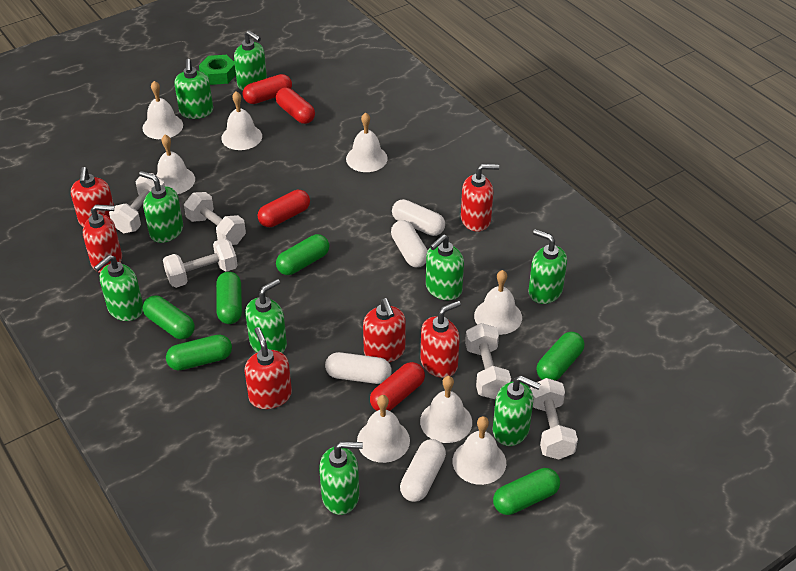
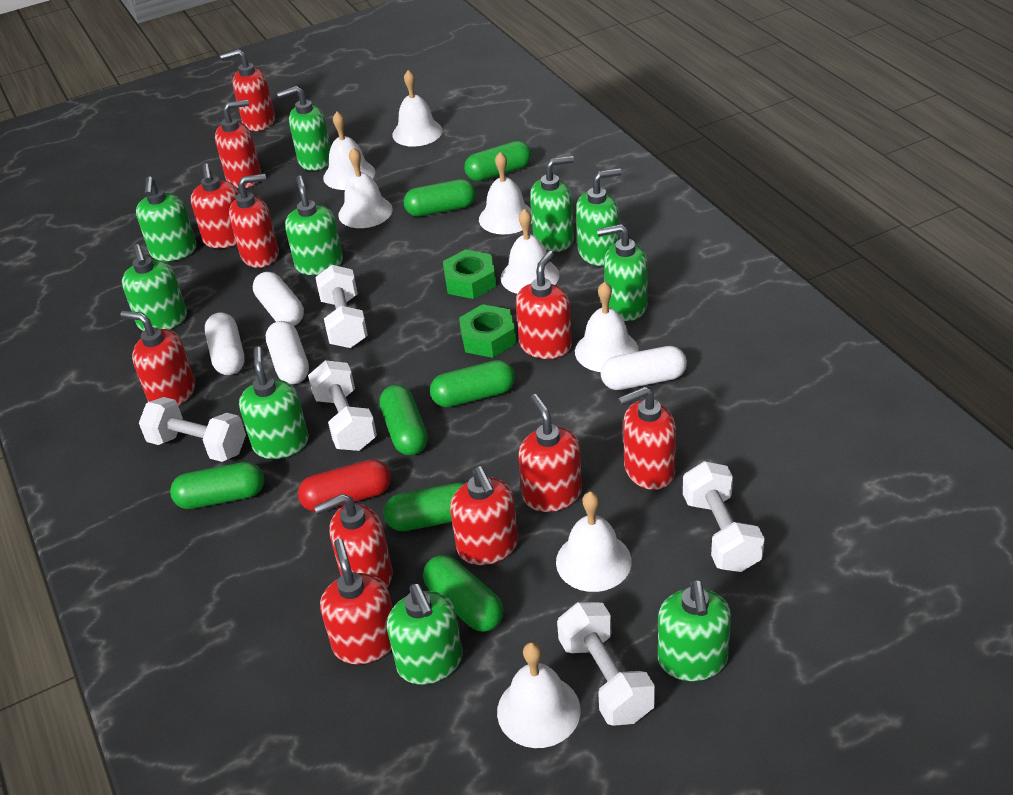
green capsule: 6 -> 7
green nut: 1 -> 2
green soap dispenser: 9 -> 10
red capsule: 4 -> 1
red soap dispenser: 6 -> 11

